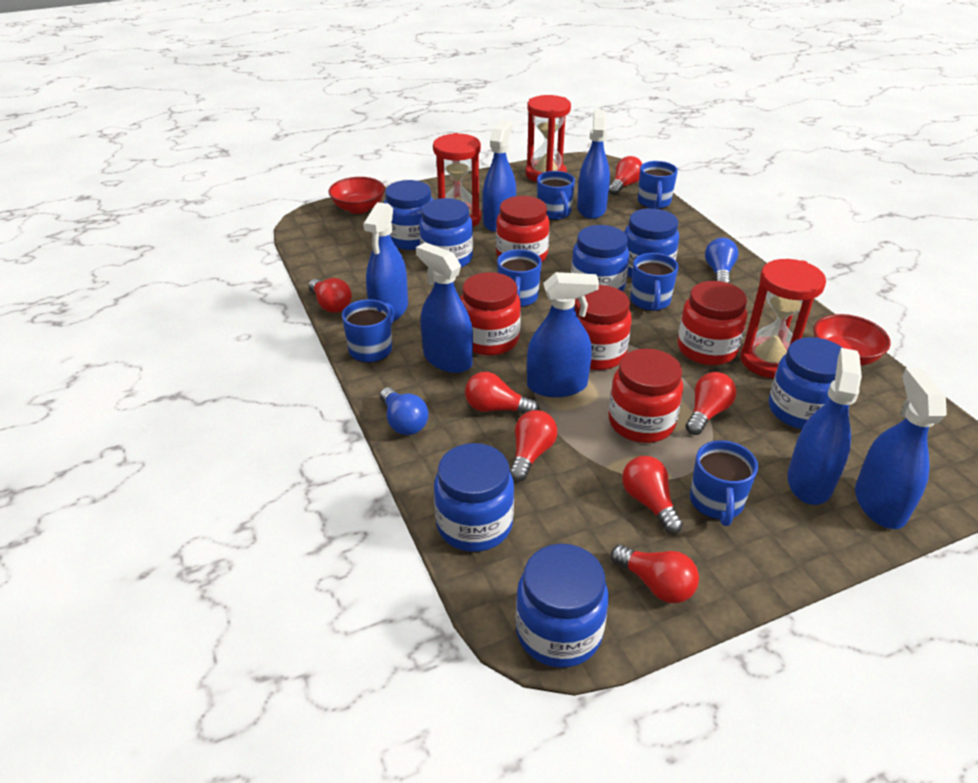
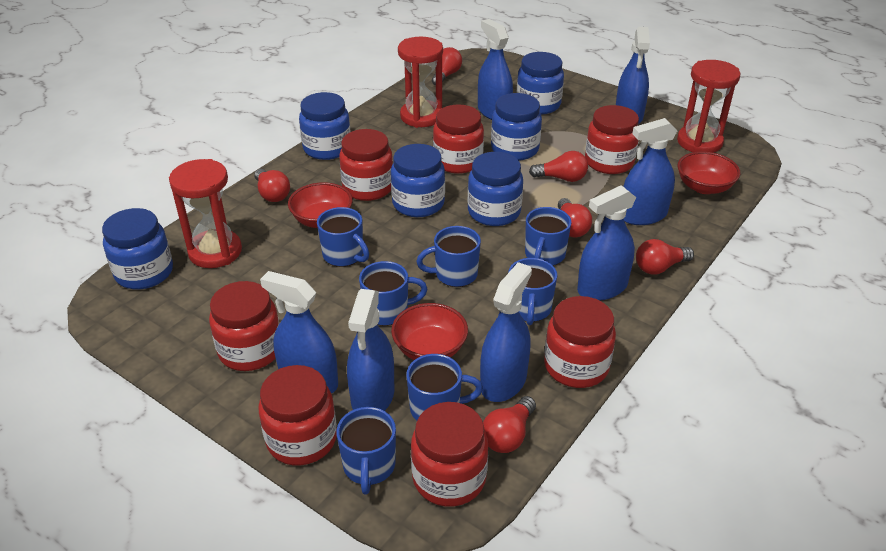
blue jar: 7 -> 6
blue light bulb: 2 -> 0
blue mug: 6 -> 7
red bowl: 2 -> 3
red jar: 5 -> 7
red light bulb: 7 -> 6

